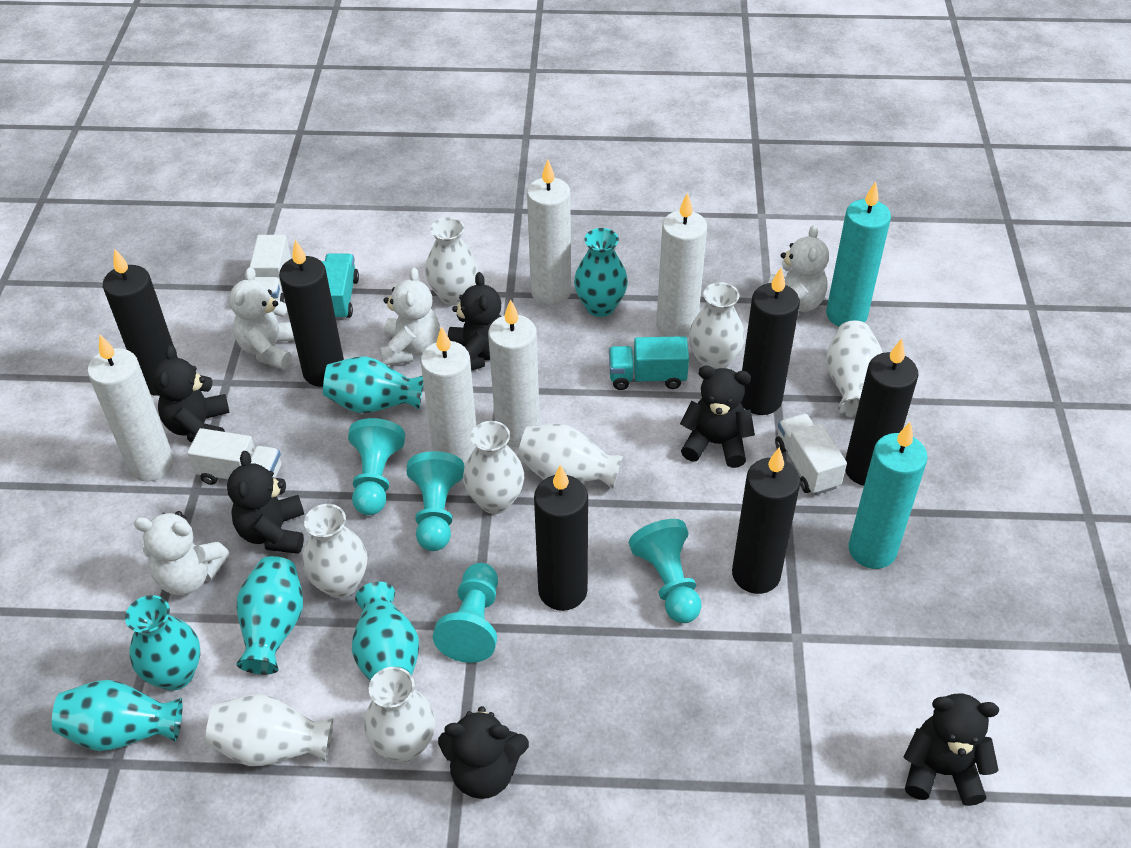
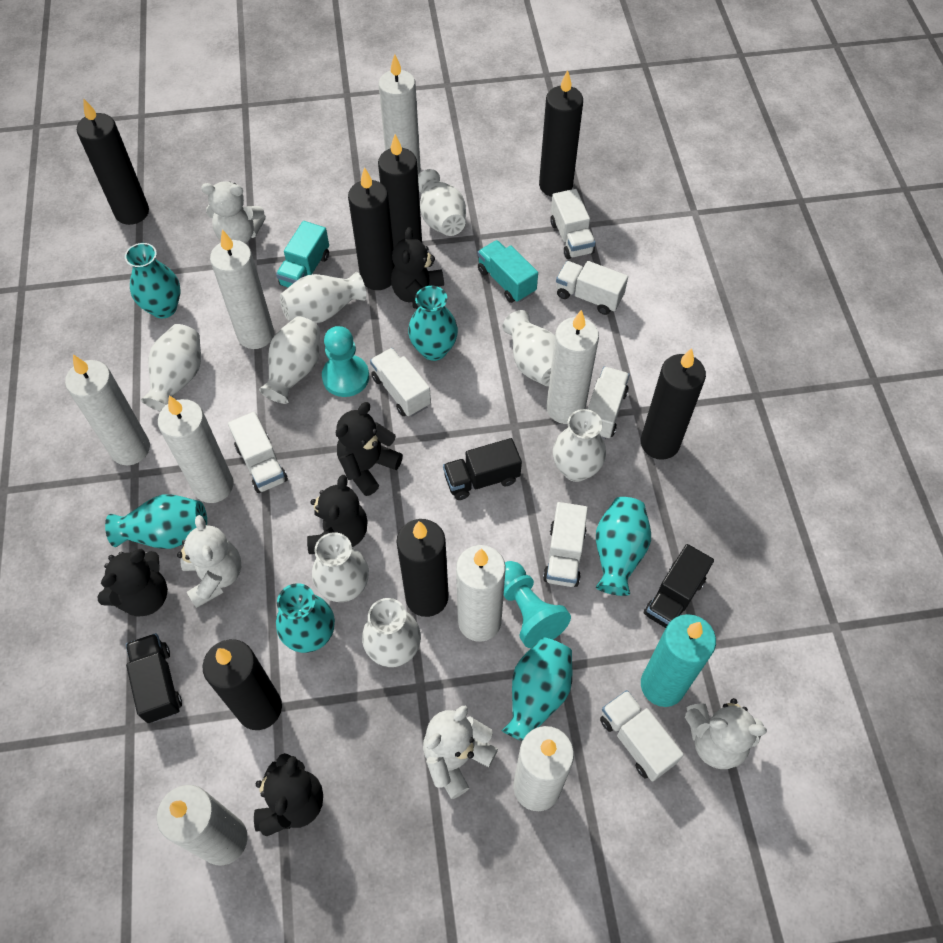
black candle: 6 -> 7
black teddy bear: 6 -> 5
black truck: 0 -> 3
turquoise candle: 2 -> 1
turquoise pawn: 4 -> 2
white candle: 5 -> 8
white truck: 3 -> 7

